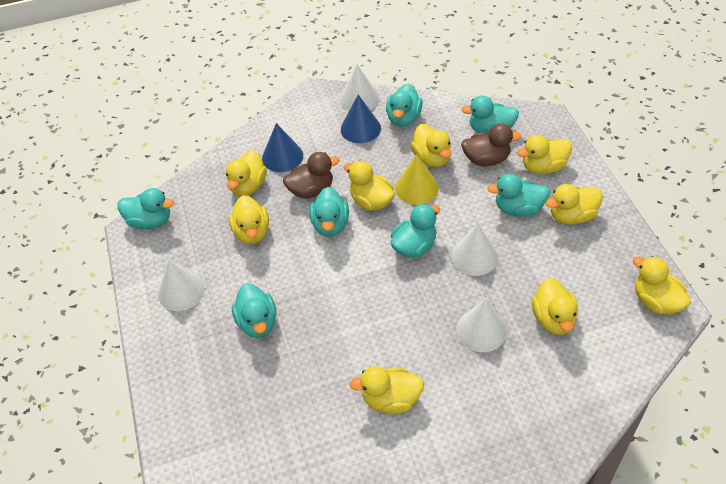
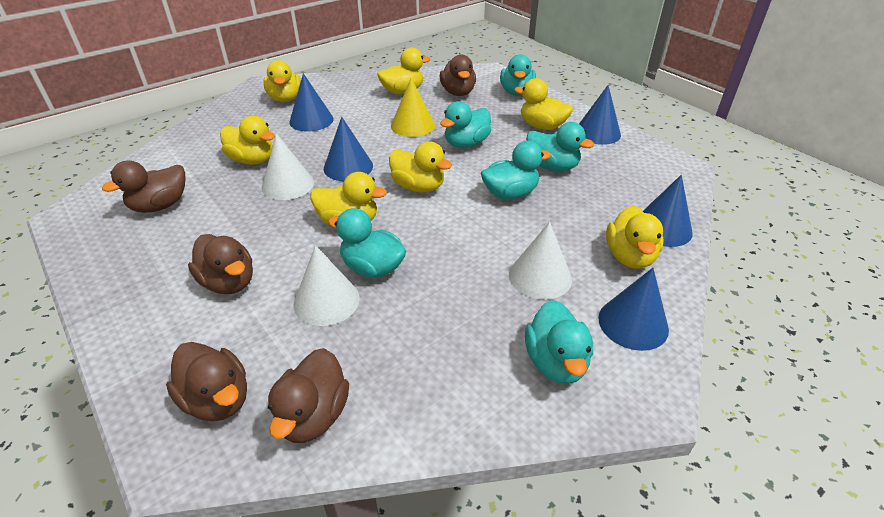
blue cone: 2 -> 5
brown duck: 2 -> 5
turquoise duck: 7 -> 6
white cone: 4 -> 3
yellow duck: 9 -> 7

